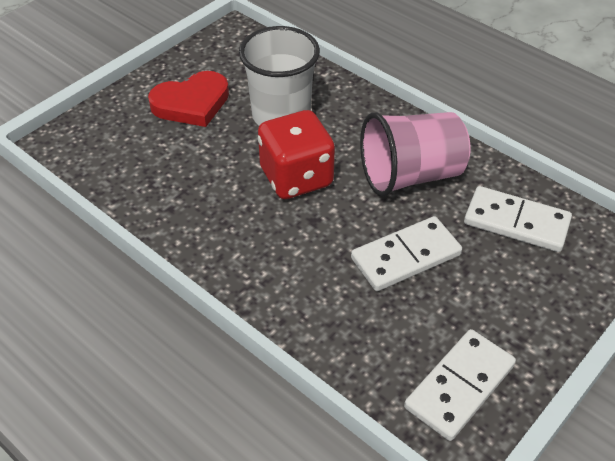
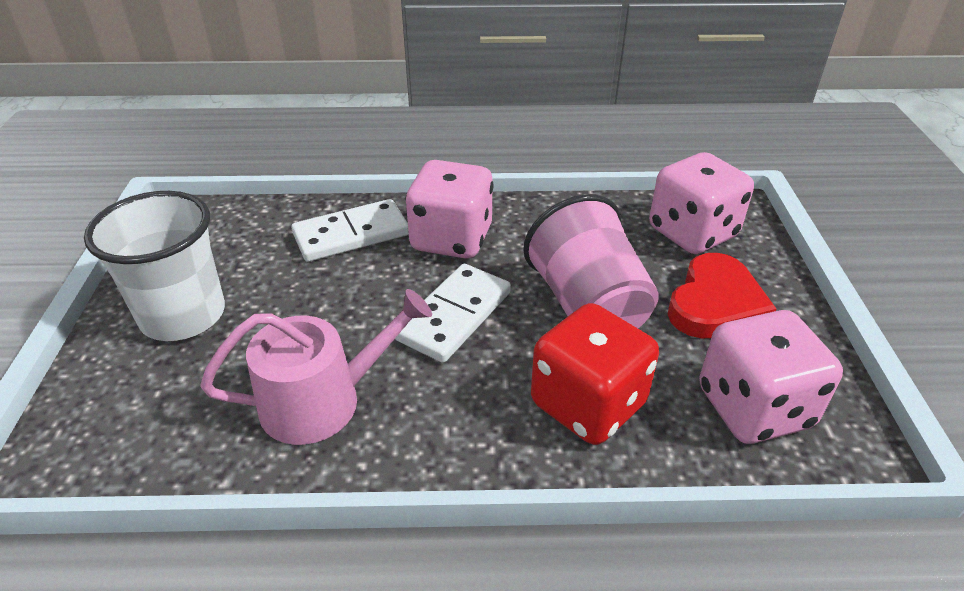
pink dice: 0 -> 3
pink watering can: 0 -> 1
white domino: 3 -> 2

